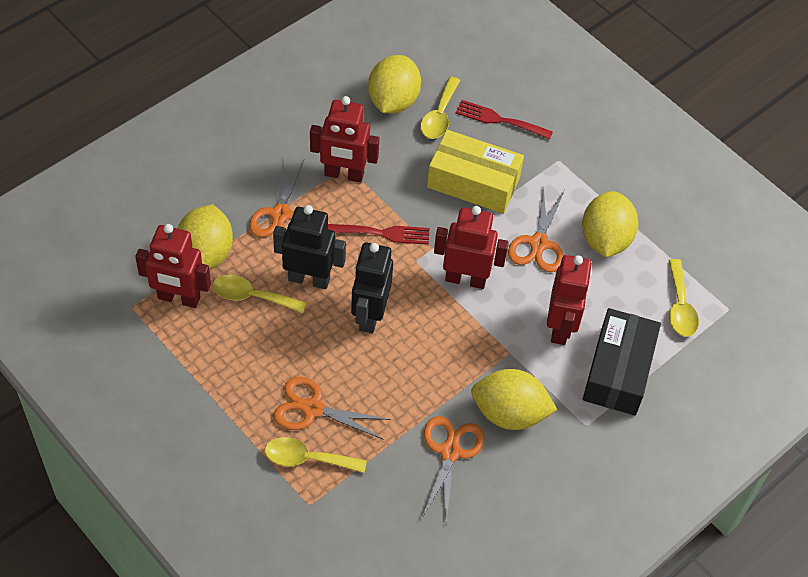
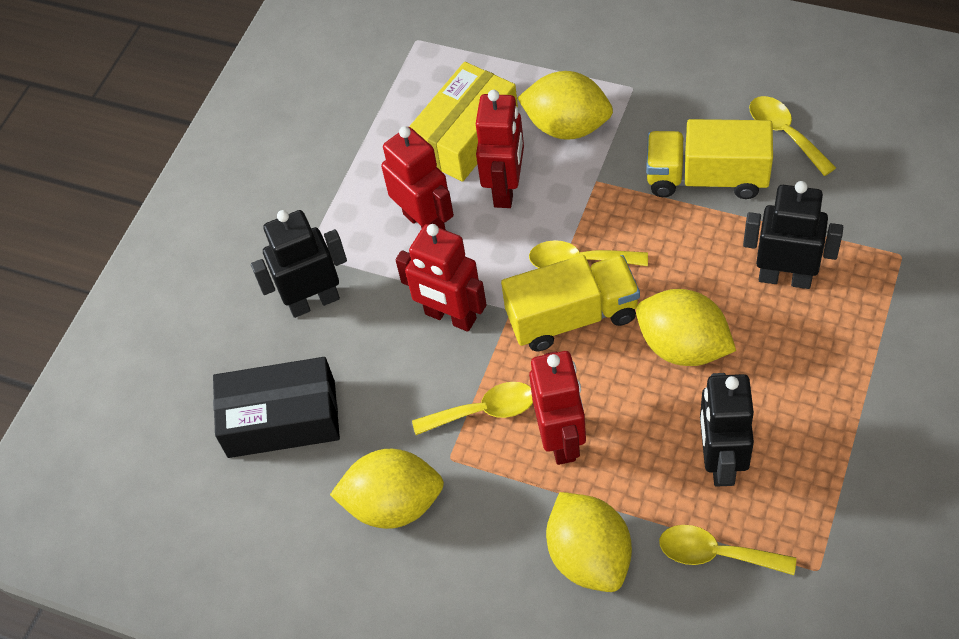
black robot: 2 -> 3
orange scissors: 4 -> 0
red fork: 2 -> 0
yellow truck: 0 -> 2

